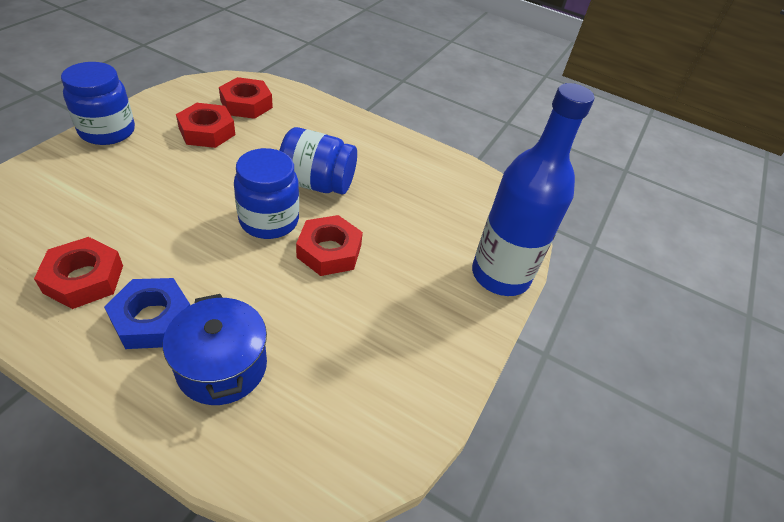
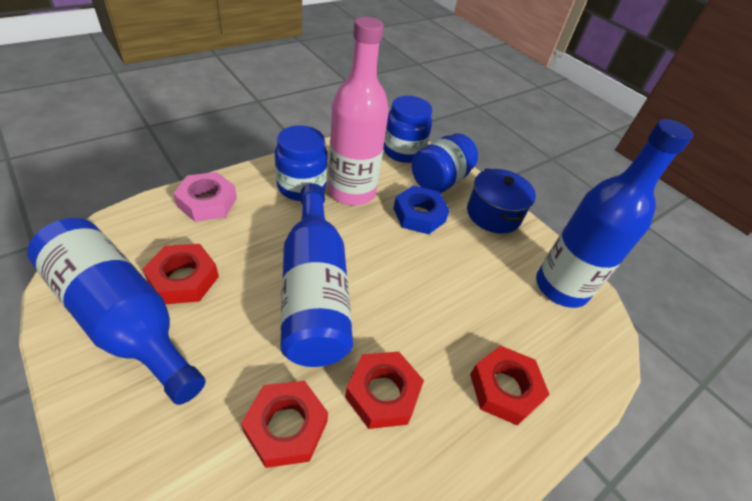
blue bottle: 1 -> 3
pink bottle: 0 -> 1
pink nut: 0 -> 1

